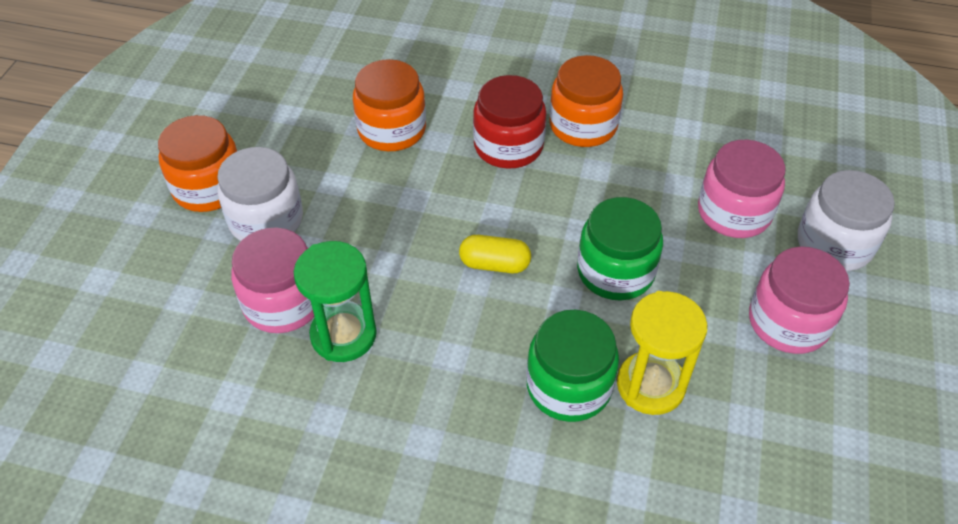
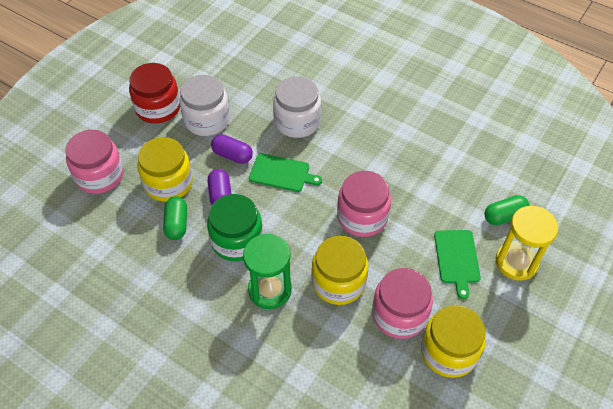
green capsule: 0 -> 2
green cutting board: 0 -> 2
green jar: 2 -> 1
orange jar: 3 -> 0
purple capsule: 0 -> 2
yellow capsule: 1 -> 0
yellow jar: 0 -> 3

